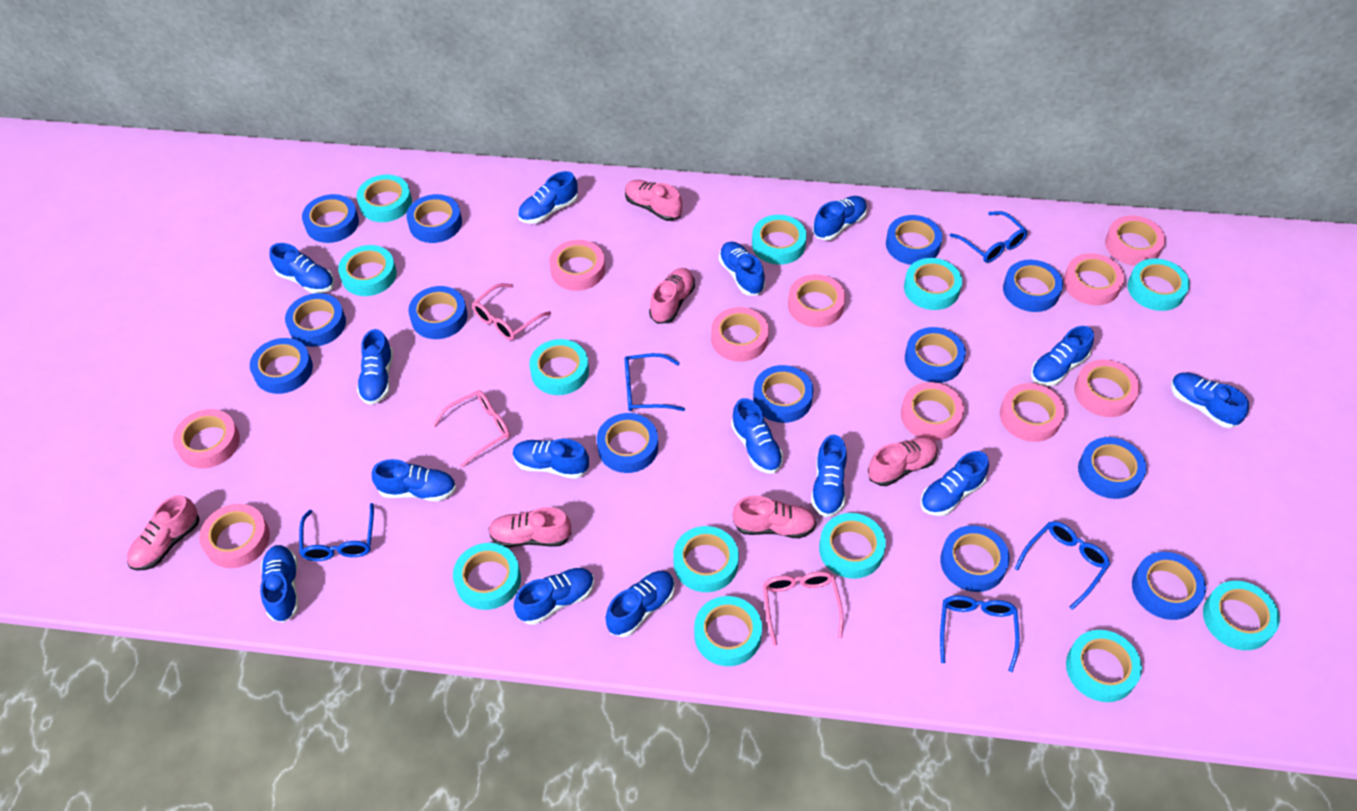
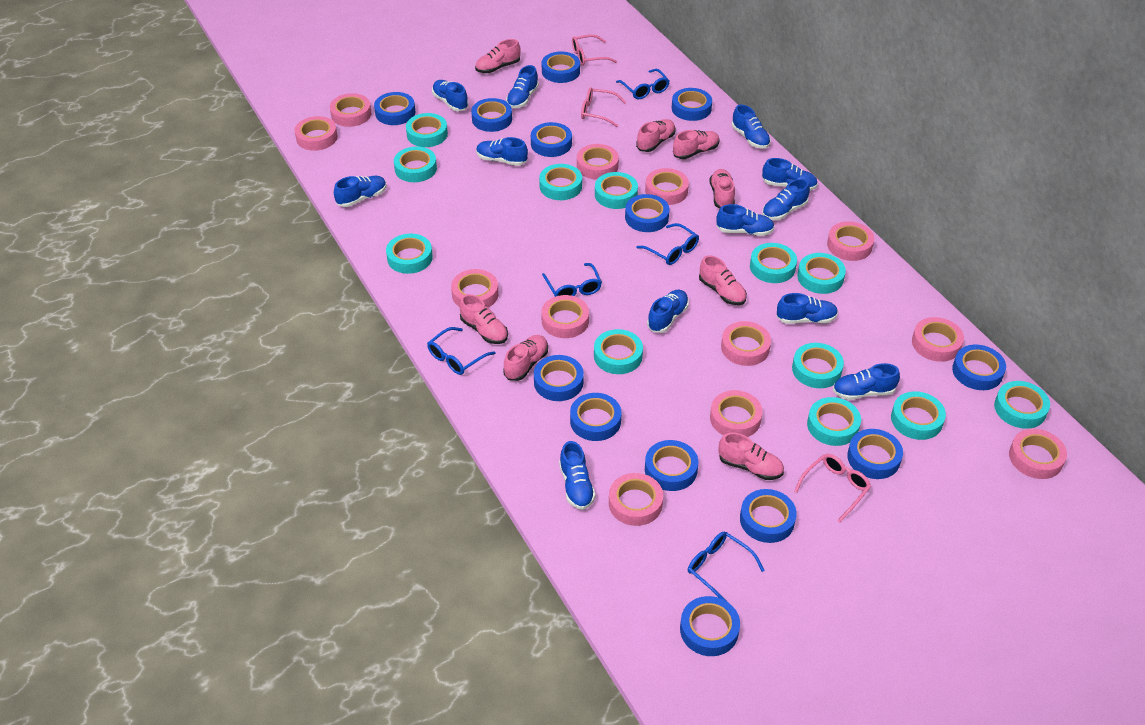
blue shoe: 15 -> 12
pink shoe: 6 -> 8
pink tape: 10 -> 12

